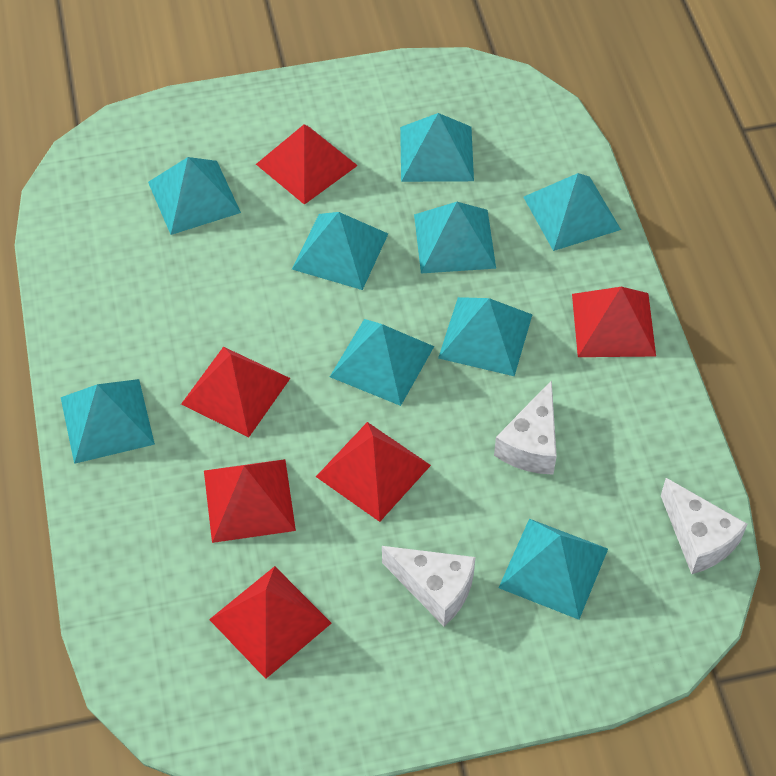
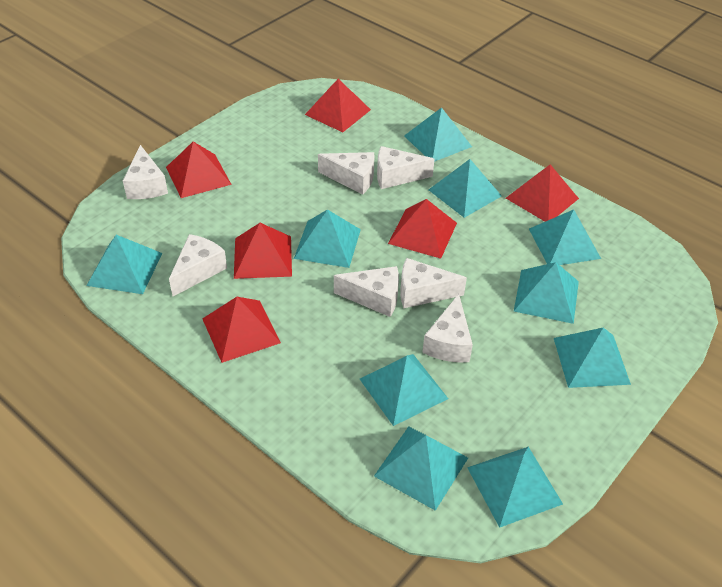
turquoise pyramid: 9 -> 10
white cheese: 3 -> 7

